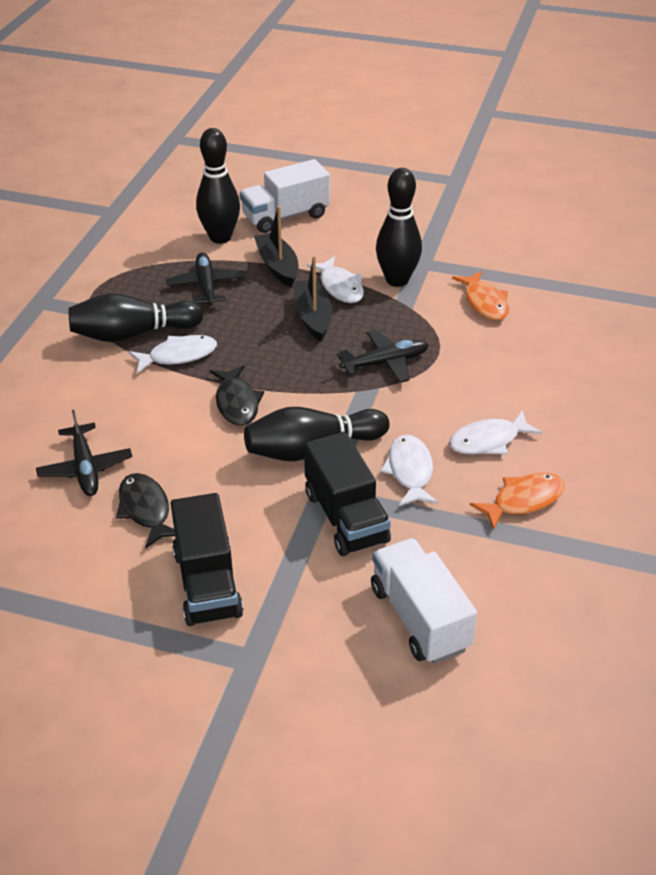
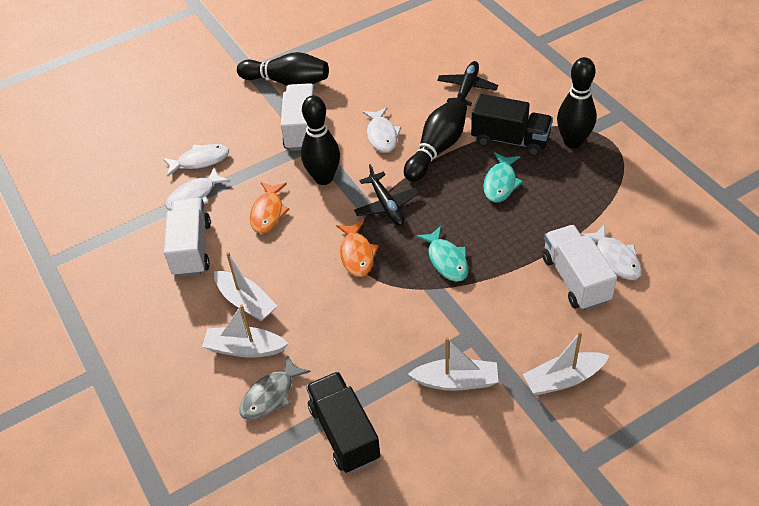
black boat: 2 -> 0
black fish: 2 -> 0
black plane: 3 -> 2
grey fish: 0 -> 1
turquoise fish: 0 -> 2
white boat: 0 -> 4
white truck: 2 -> 3

